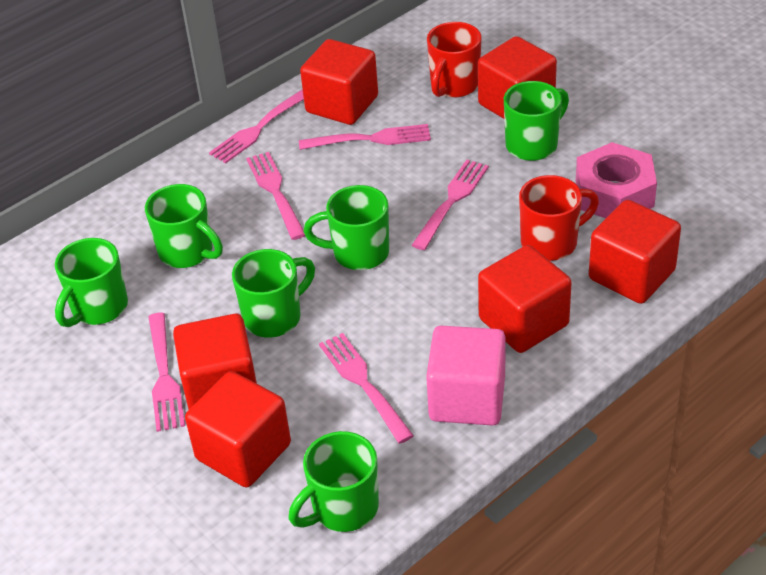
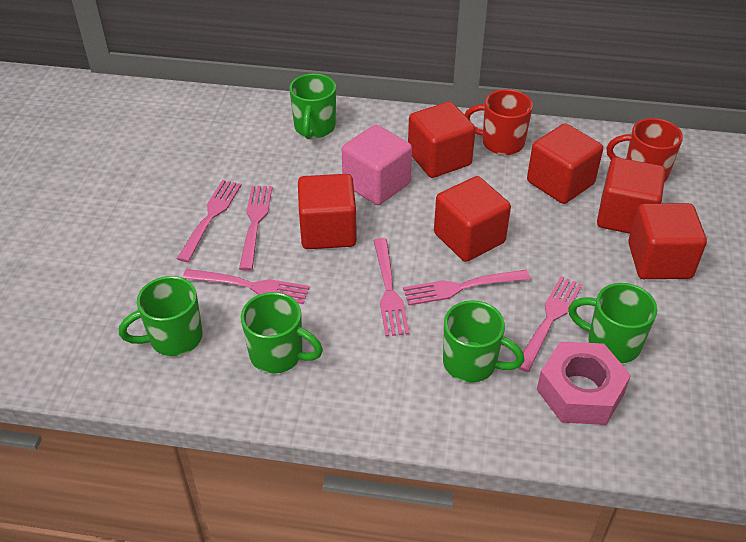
green mug: 6 -> 5

